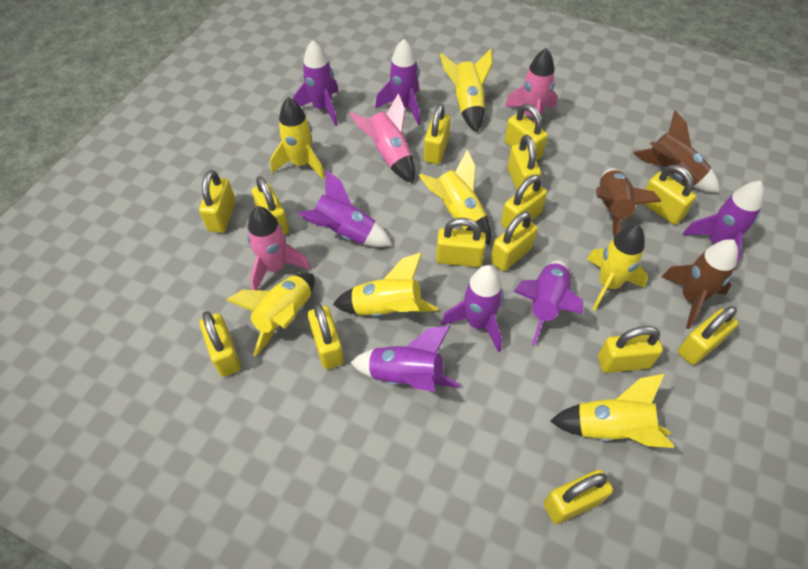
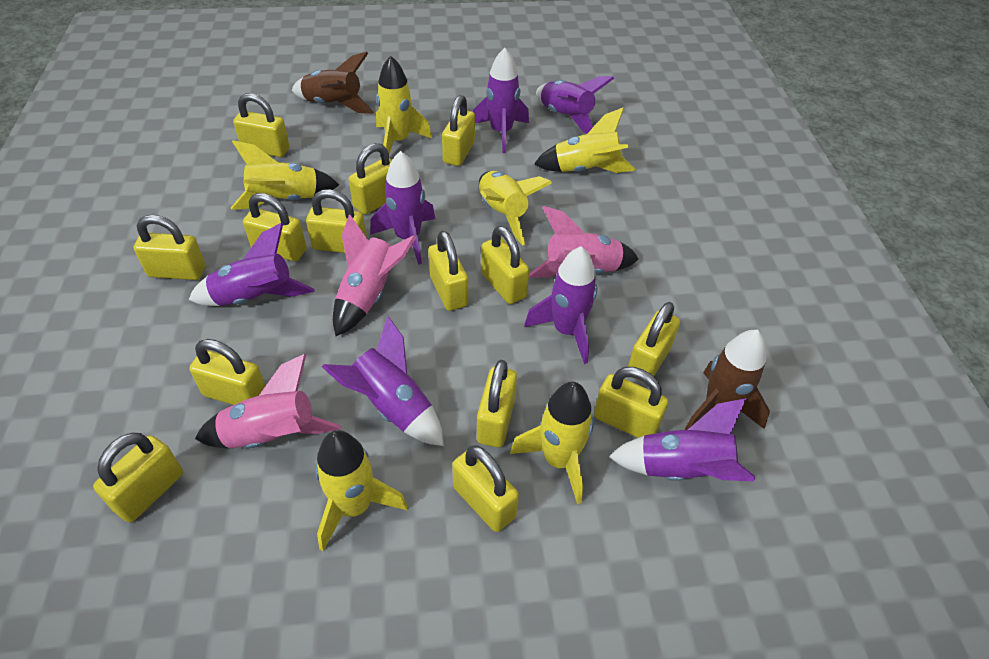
brown rocket: 3 -> 2
yellow rocket: 7 -> 6

